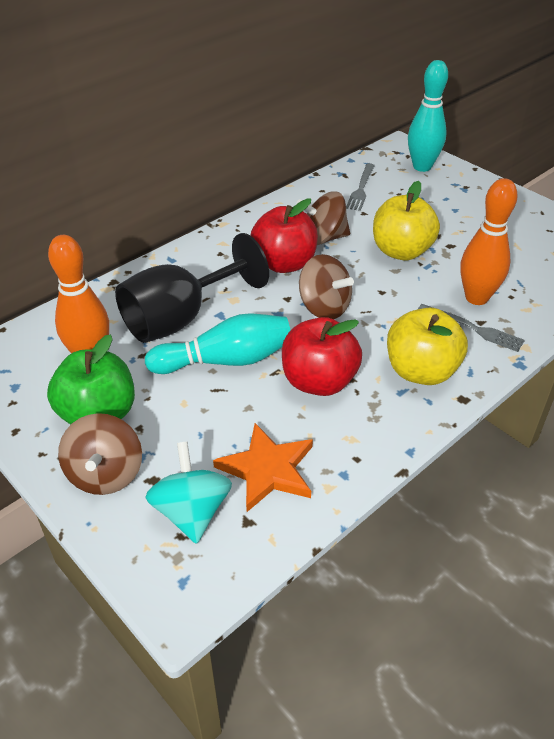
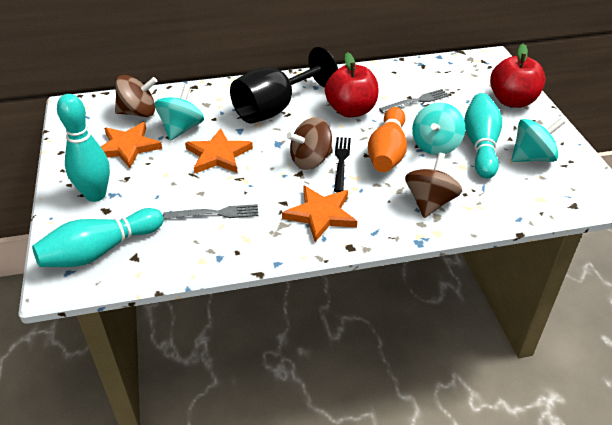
black fork: 0 -> 1
green apple: 1 -> 0
orange bowling pin: 2 -> 1
orange star: 1 -> 3
turquoise bowling pin: 2 -> 3
turquoise spinning top: 1 -> 3
yellow apple: 2 -> 0

